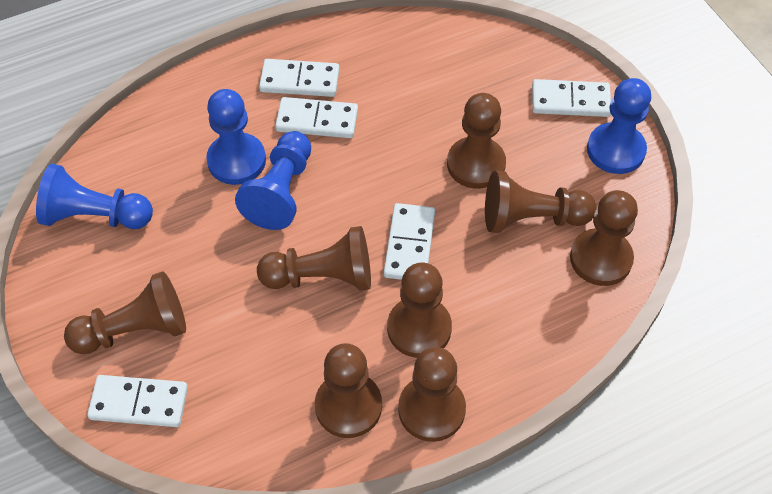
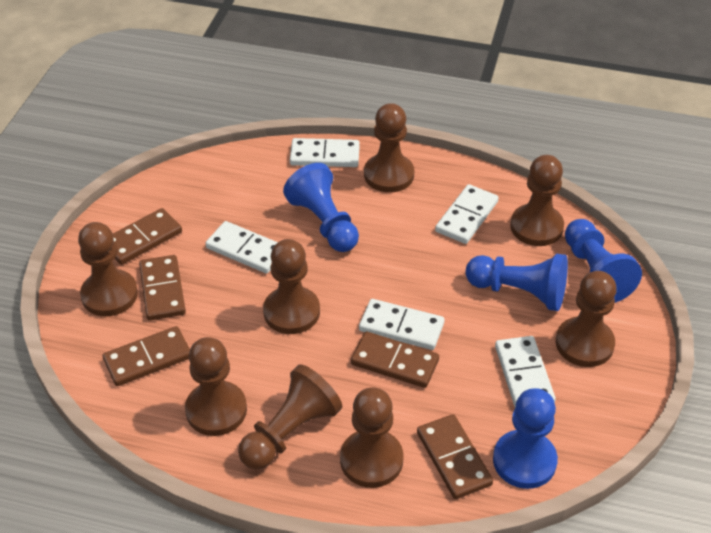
brown domino: 0 -> 5

